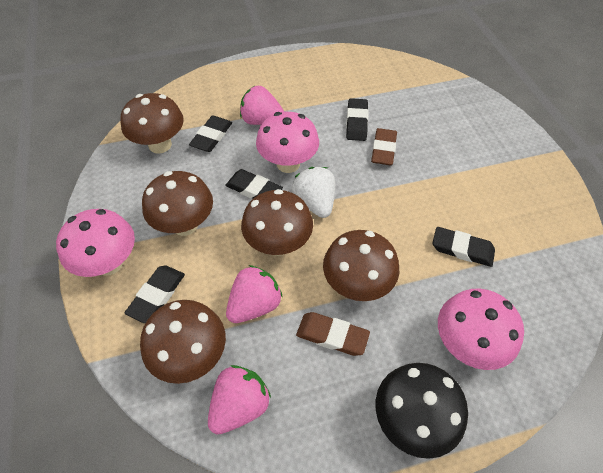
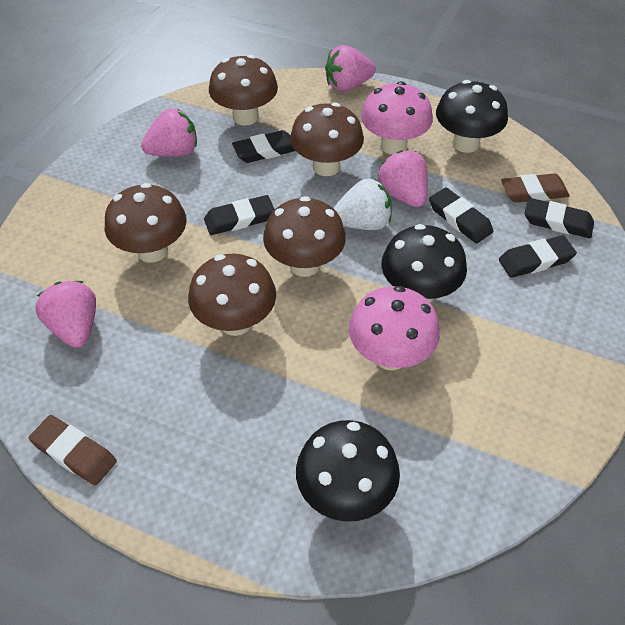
black mushroom: 1 -> 3
pink mushroom: 3 -> 2
pink strawberry: 3 -> 4

